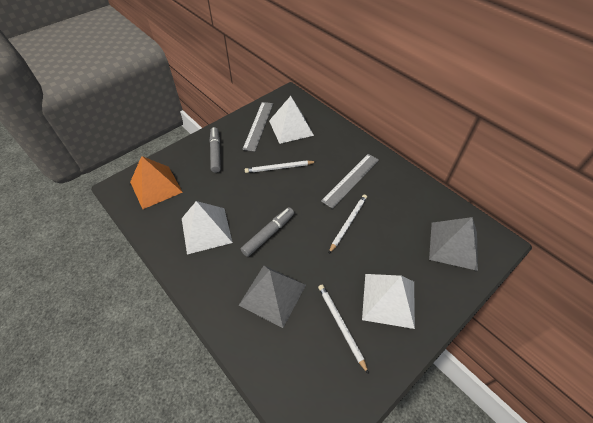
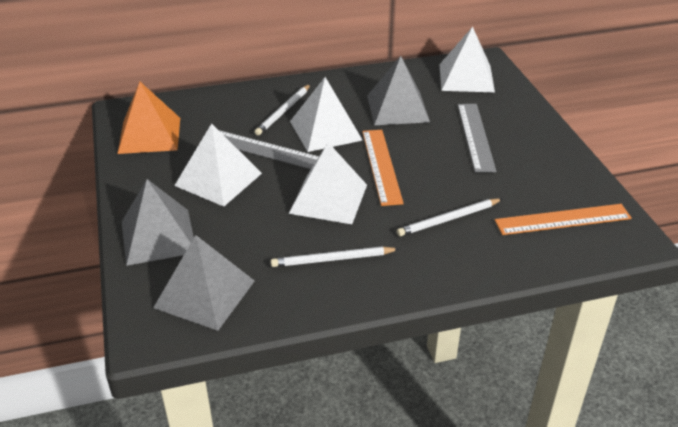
grey marker: 2 -> 0
grey pyramid: 2 -> 3
orange ruler: 0 -> 2
white pyramid: 3 -> 4

